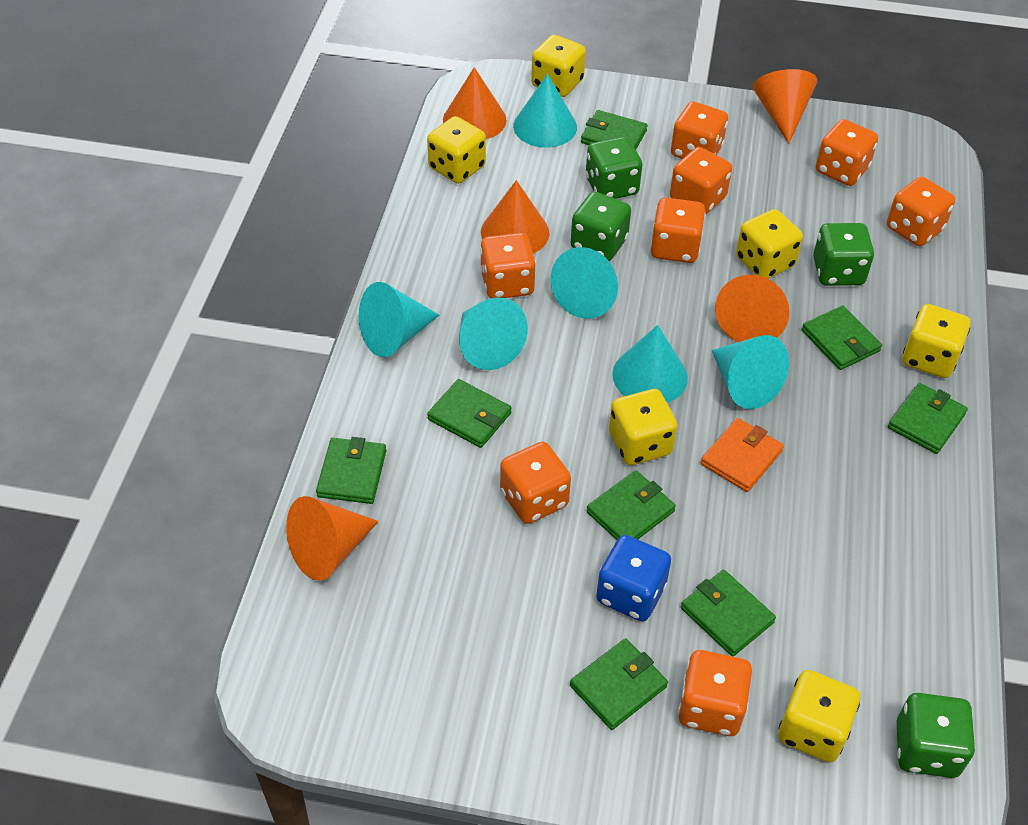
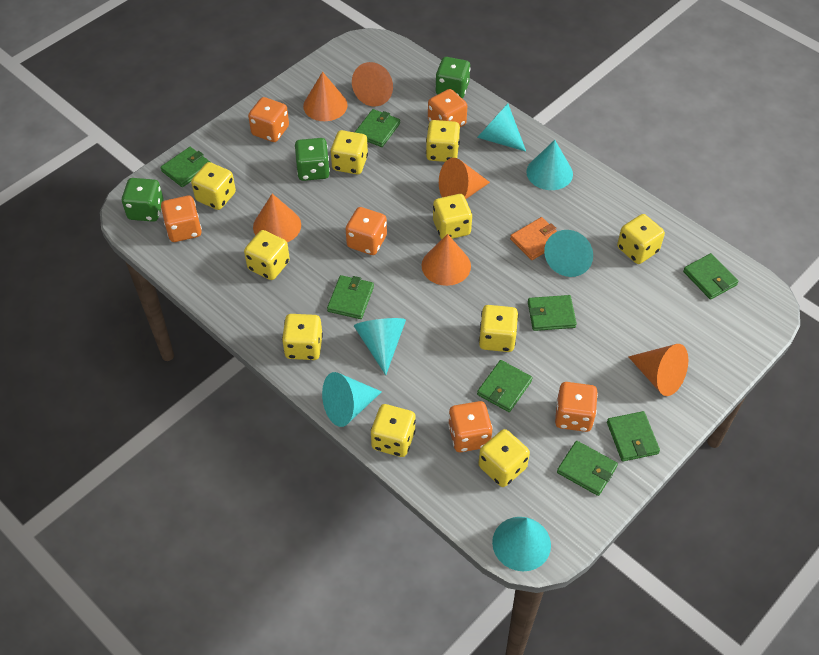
blue dice: 1 -> 0
green dice: 4 -> 3
orange cone: 5 -> 6
orange dice: 8 -> 6
yellow dice: 6 -> 10

